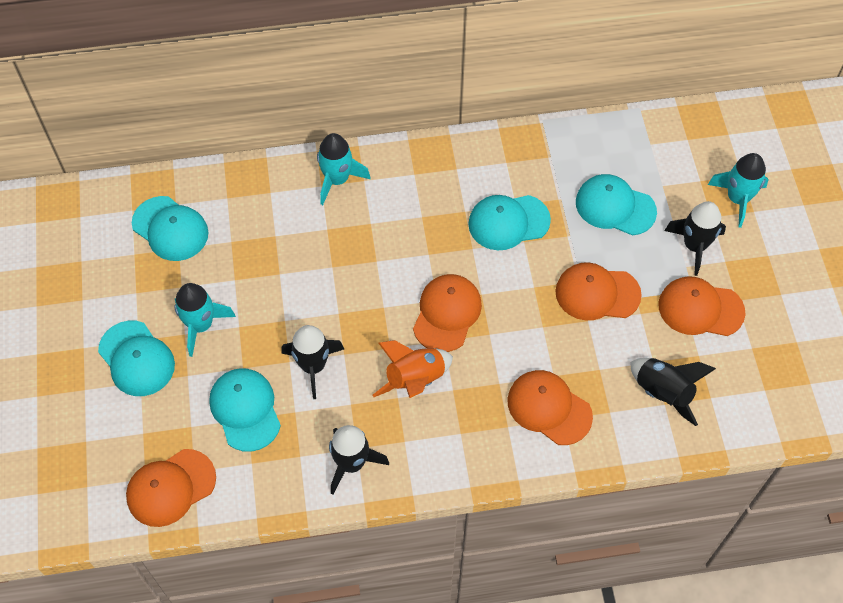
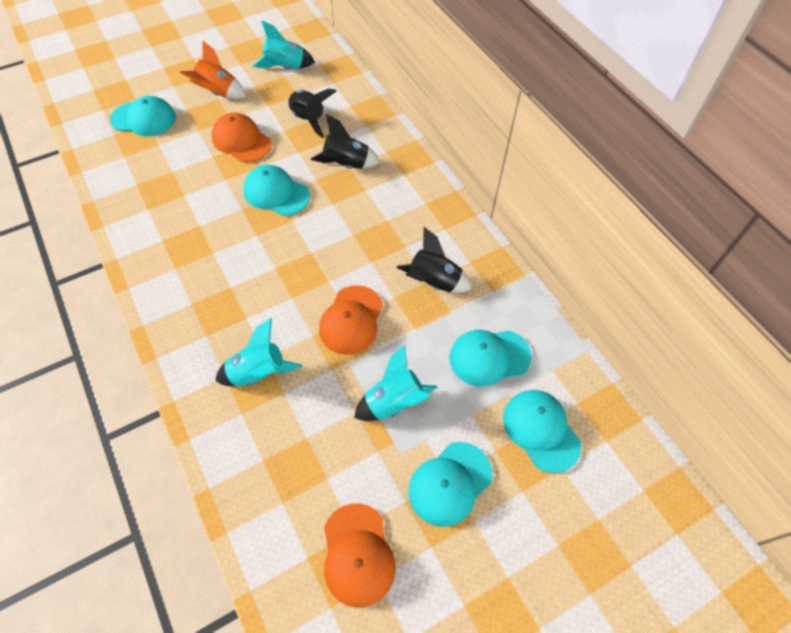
black rocket: 4 -> 3
orange cap: 5 -> 3

